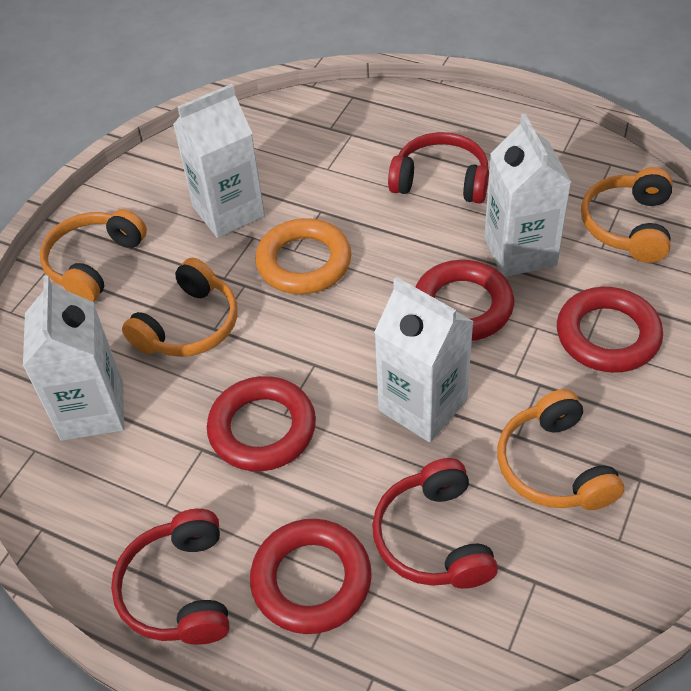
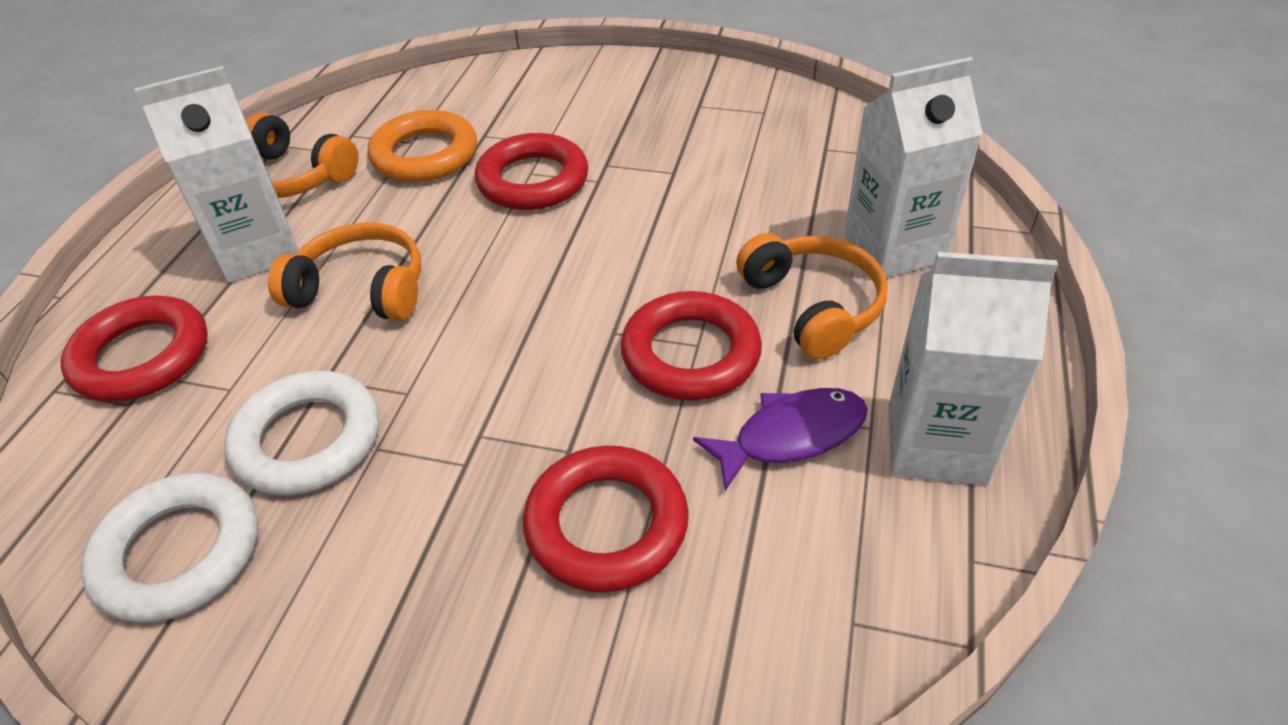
orange headphones: 4 -> 3
purple fish: 0 -> 1
red headphones: 3 -> 0
white carton: 4 -> 3
white ring: 0 -> 2

